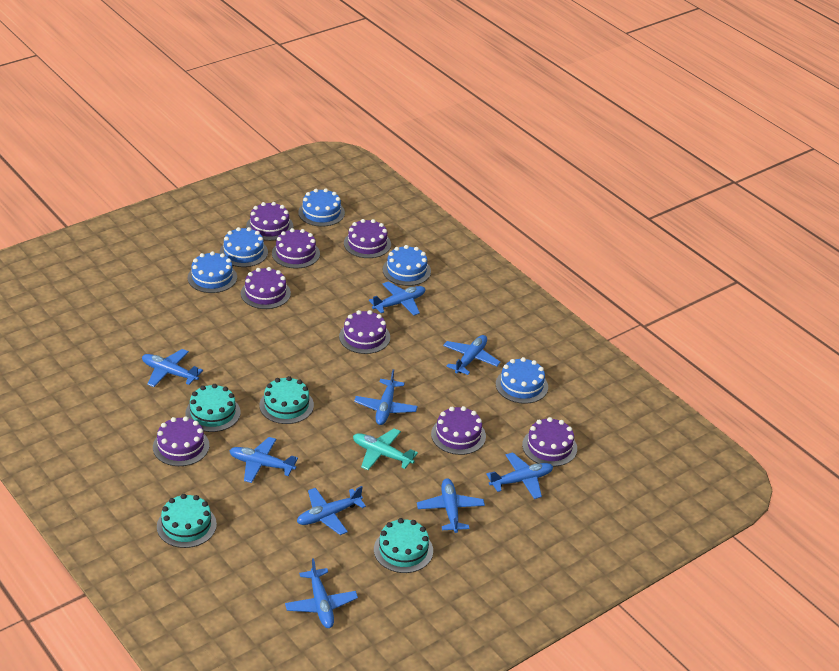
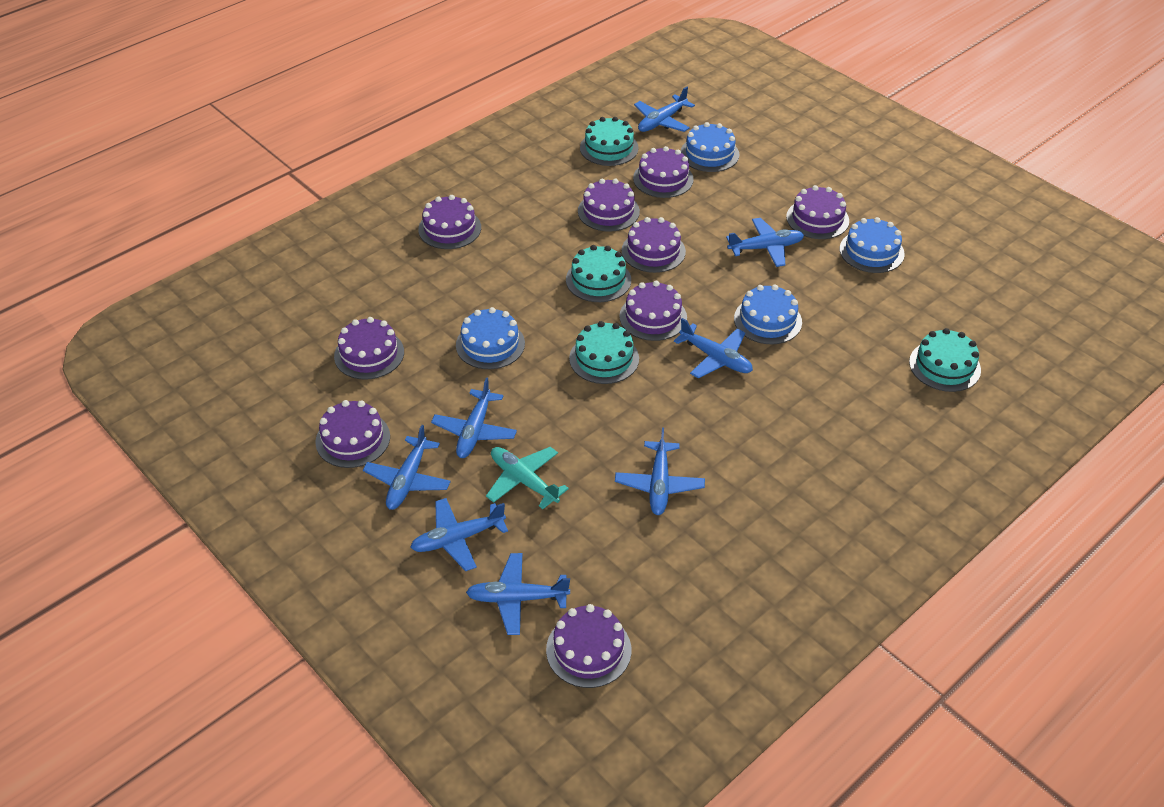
blue cake: 5 -> 4
blue plane: 9 -> 8
purple cake: 8 -> 9

